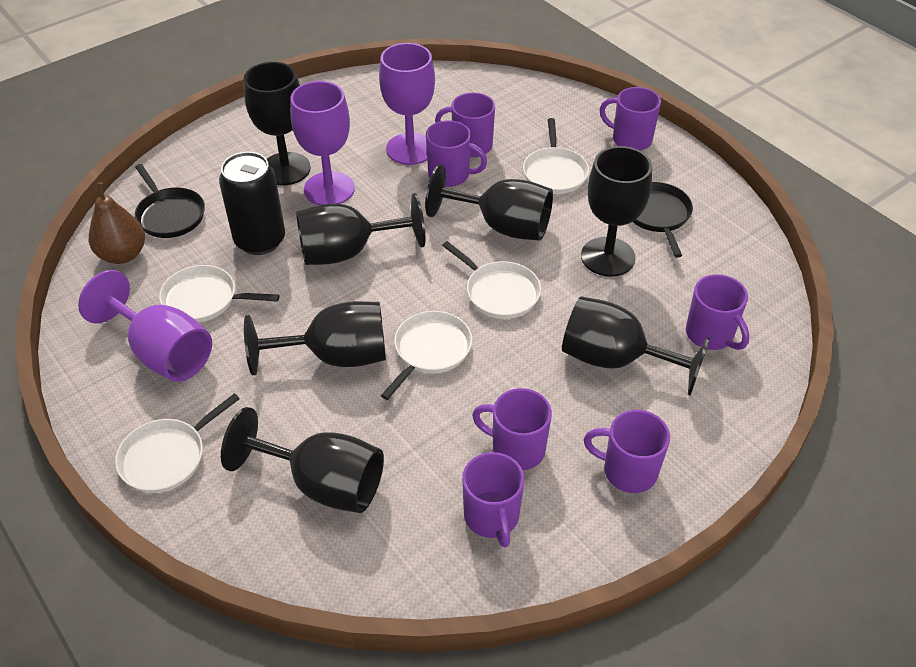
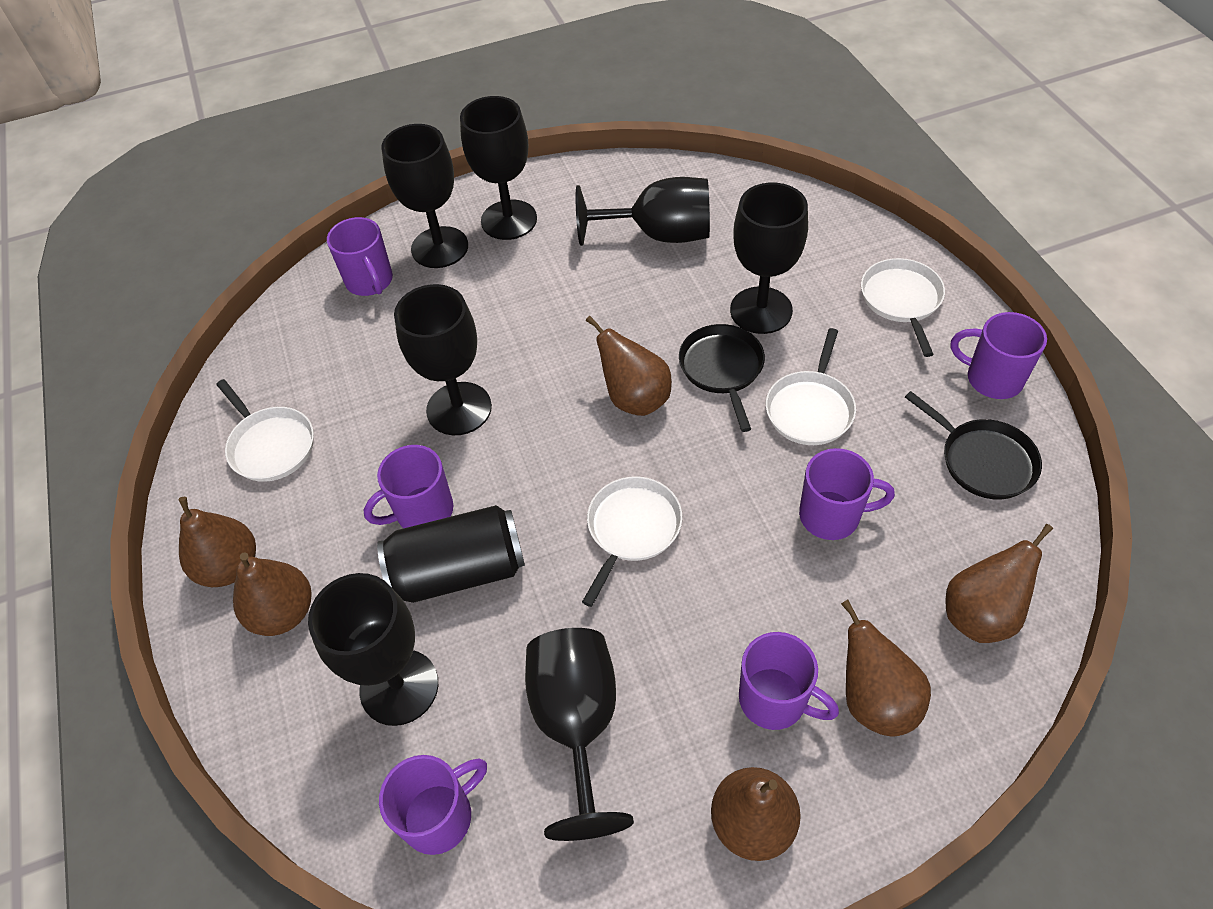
brown pear: 1 -> 6
purple goblet: 3 -> 0
purple mug: 7 -> 6
white pan: 5 -> 4

